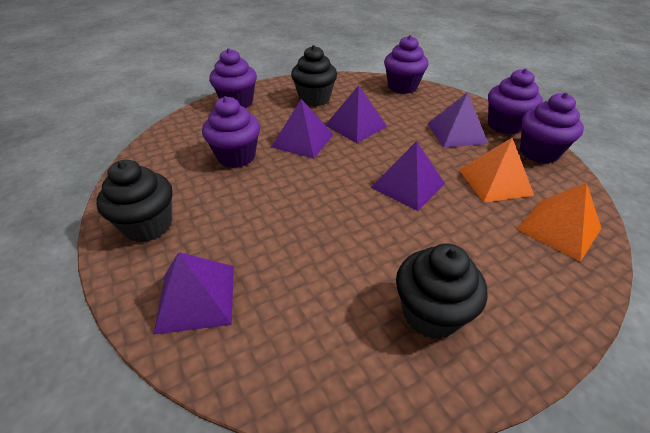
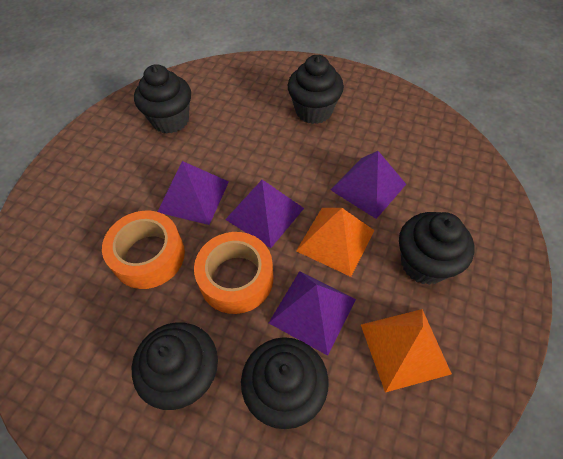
black cupcake: 3 -> 5
orange tape: 0 -> 2
purple cupcake: 5 -> 0
purple pyramid: 5 -> 4

